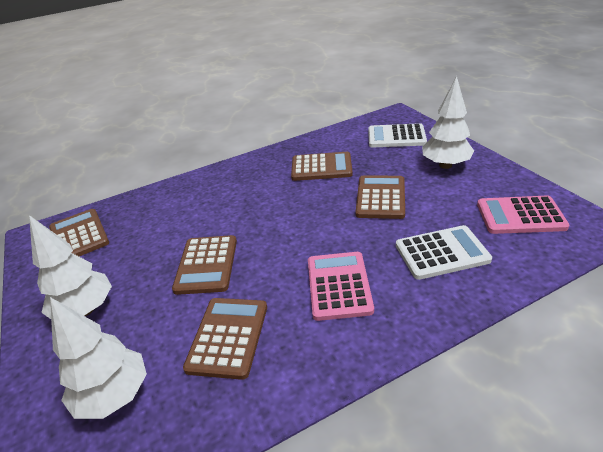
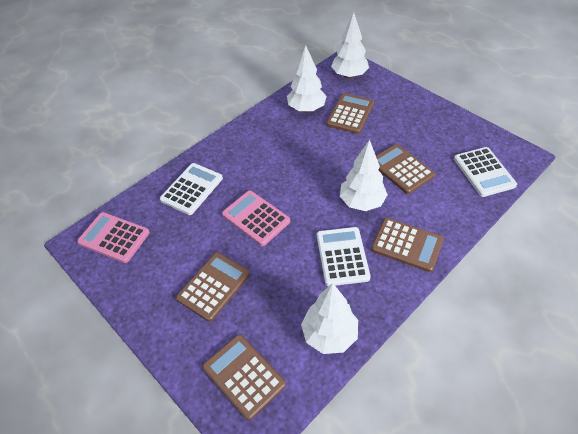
white calculator: 2 -> 3
white tree: 3 -> 4

